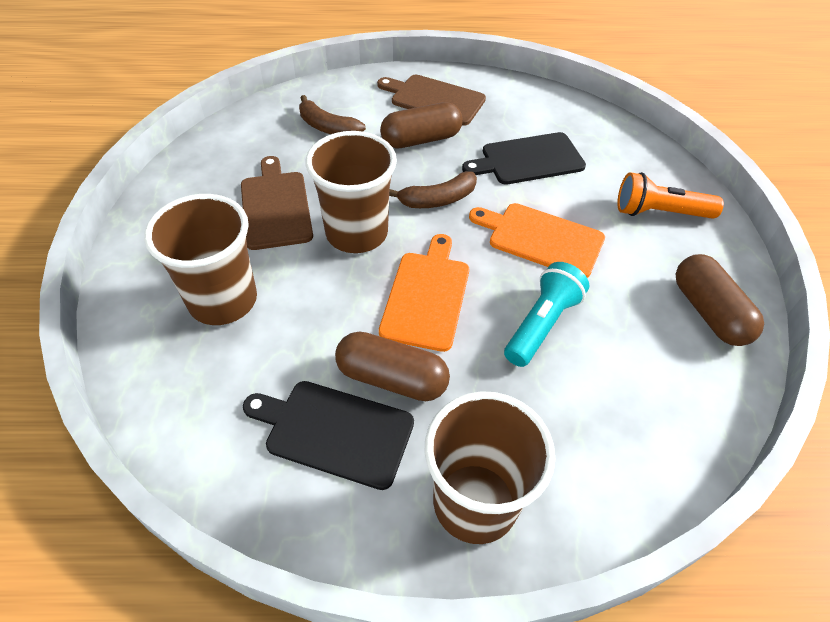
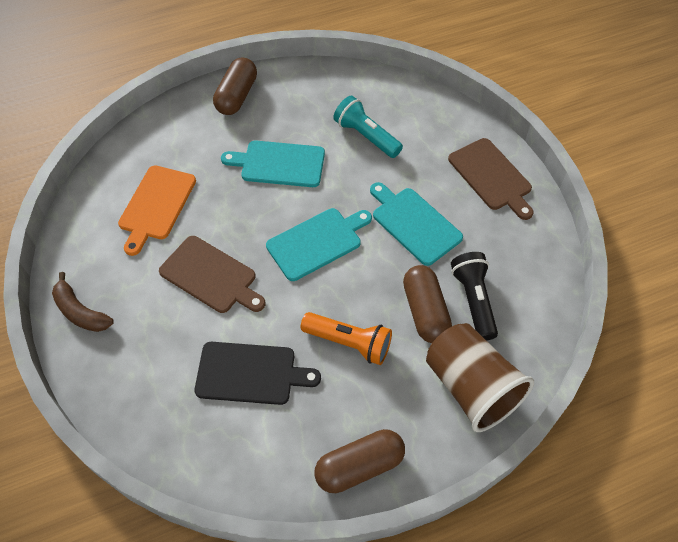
black cutting board: 2 -> 1
black flashlight: 0 -> 1
brown banana: 2 -> 1
brown cup: 3 -> 1
orange cutting board: 2 -> 1
turquoise cutting board: 0 -> 3

